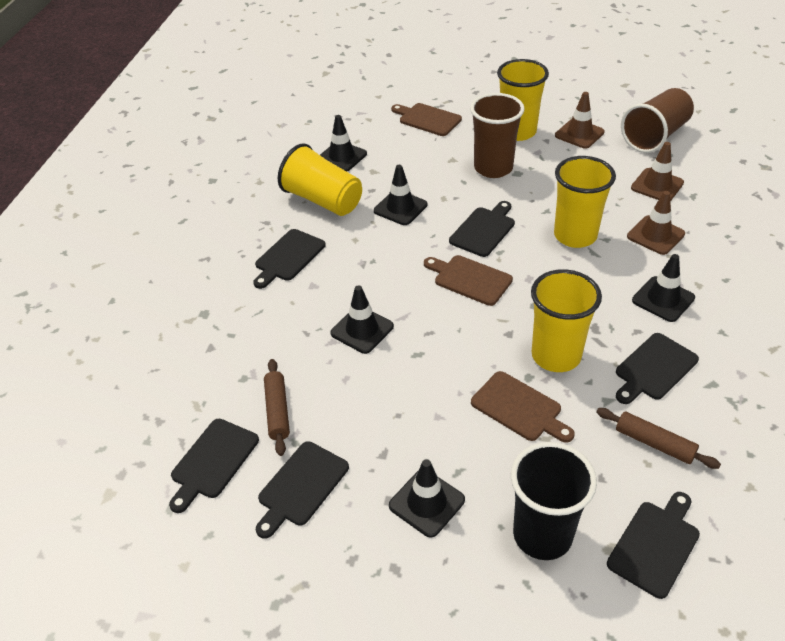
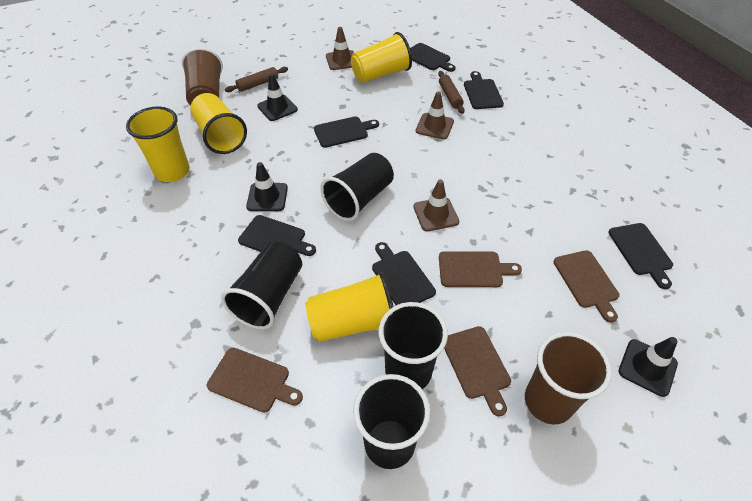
black cup: 1 -> 4
black traffic cone: 5 -> 3
brown cutting board: 3 -> 4

